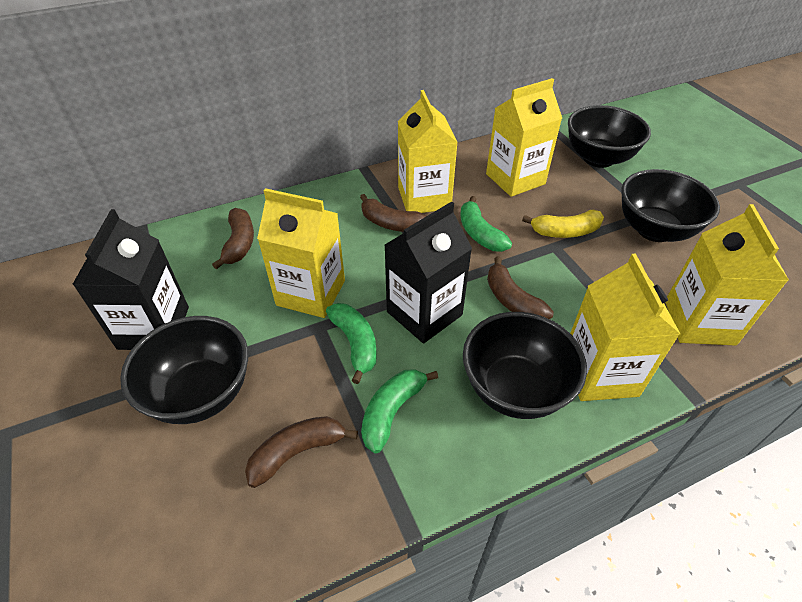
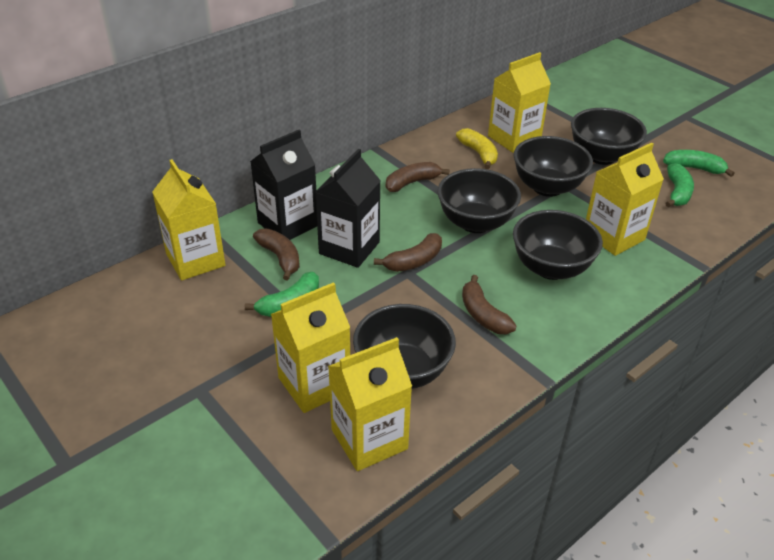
black bowl: 4 -> 5

